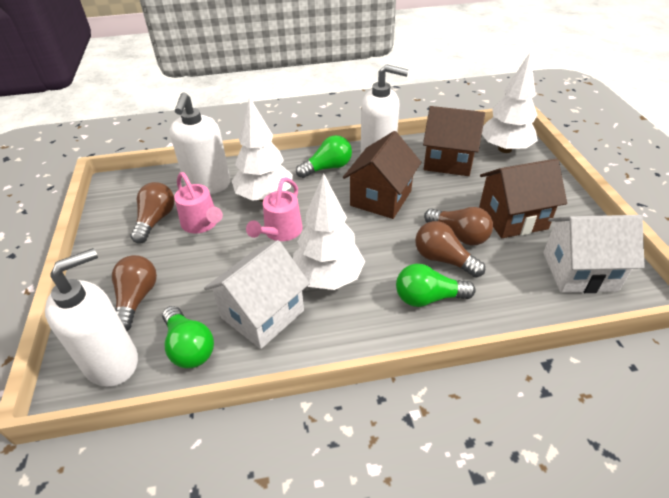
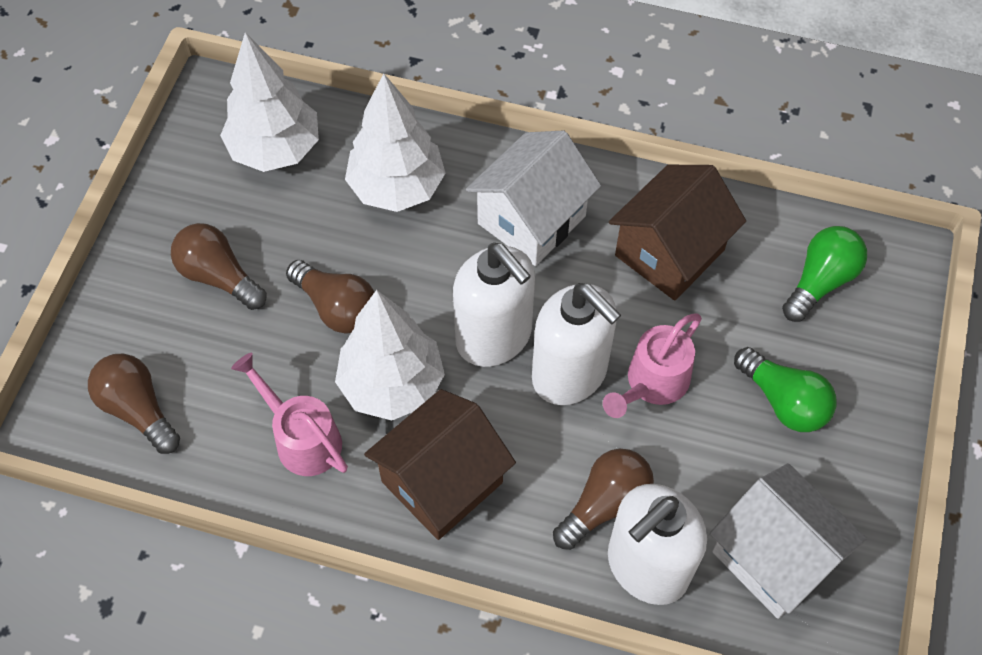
brown house: 3 -> 2
green light bulb: 3 -> 2

